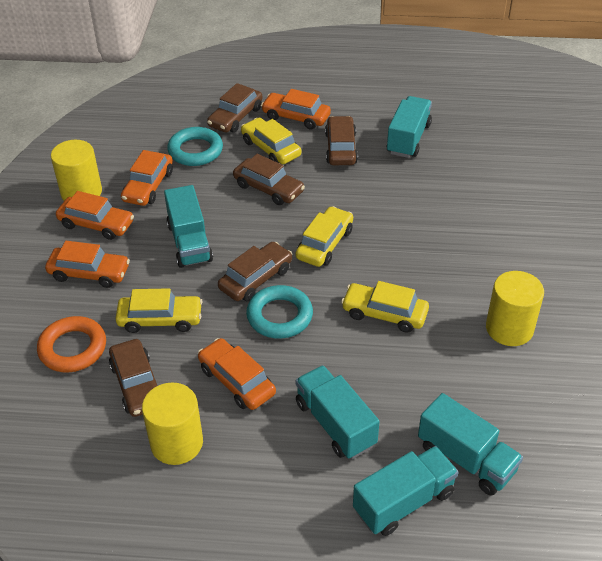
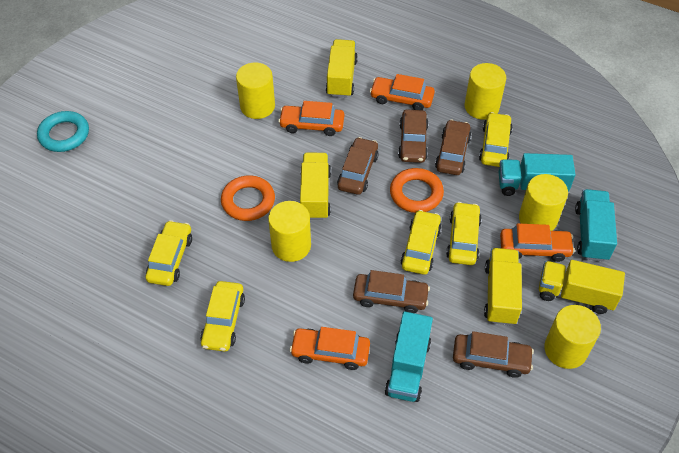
orange car: 5 -> 4
orange ring: 1 -> 2
turquoise ring: 2 -> 1
turquoise truck: 5 -> 3
yellow car: 4 -> 5
yellow cylinder: 3 -> 5
yellow truck: 0 -> 4

